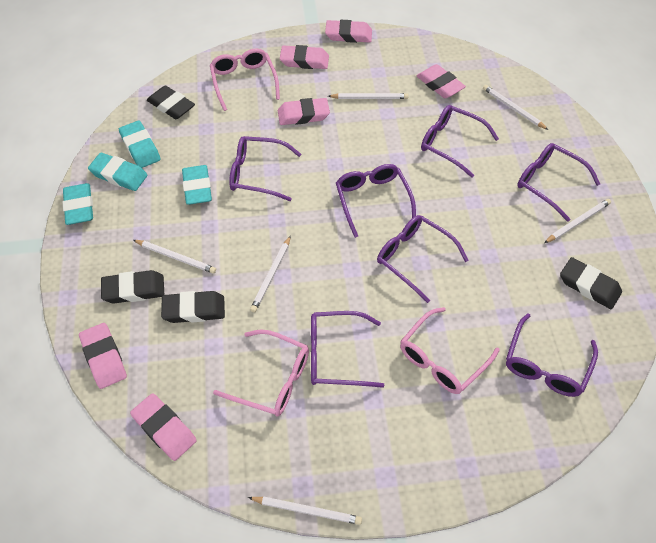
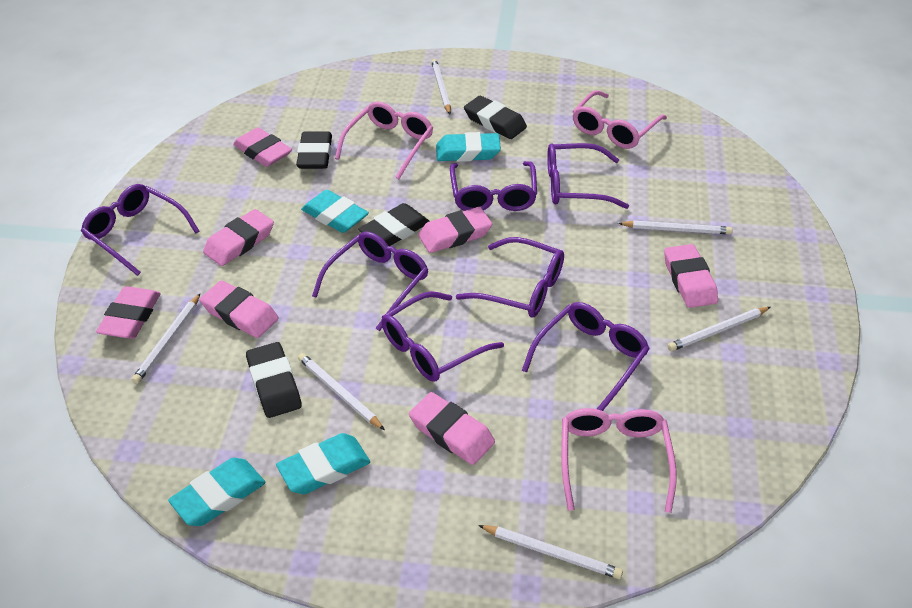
pink eraser: 6 -> 7

